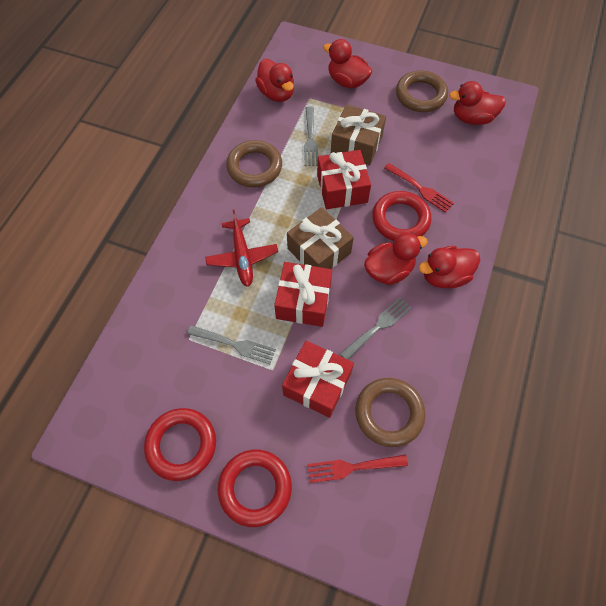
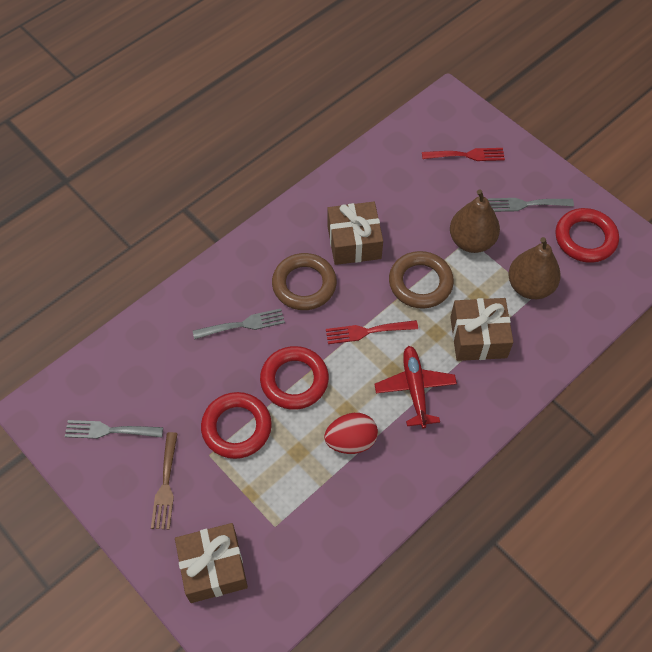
brown fork: 0 -> 1
brown gift: 2 -> 3
brown pear: 0 -> 2
brown ring: 3 -> 2
red duck: 5 -> 0
red egg: 0 -> 1
red gift: 3 -> 0

